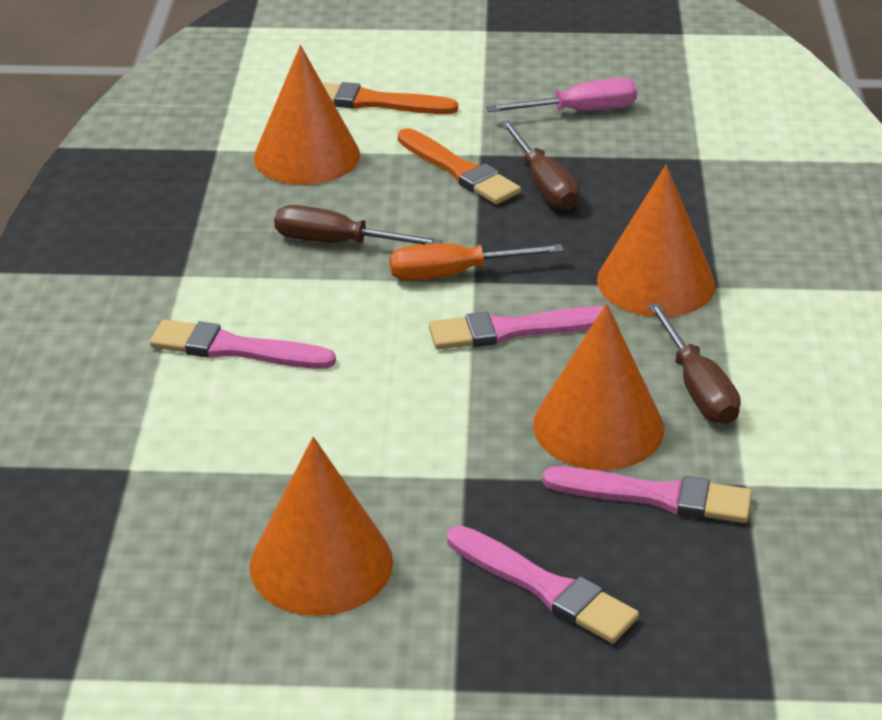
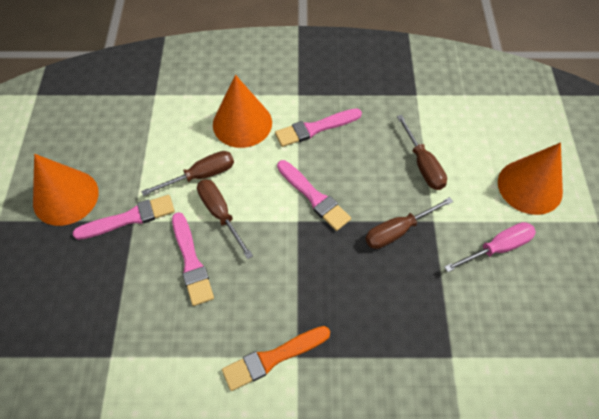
brown screwdriver: 3 -> 4
orange brush: 2 -> 1
orange cone: 4 -> 3
orange screwdriver: 1 -> 0

